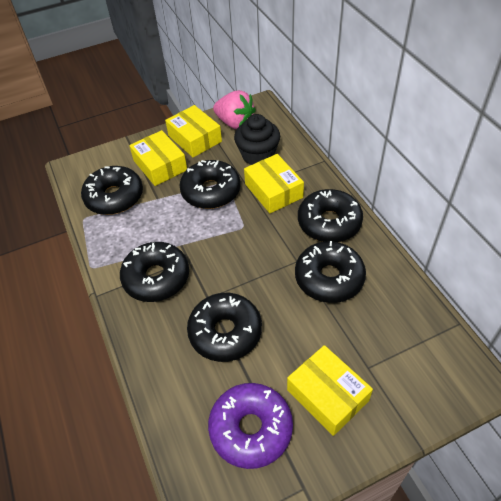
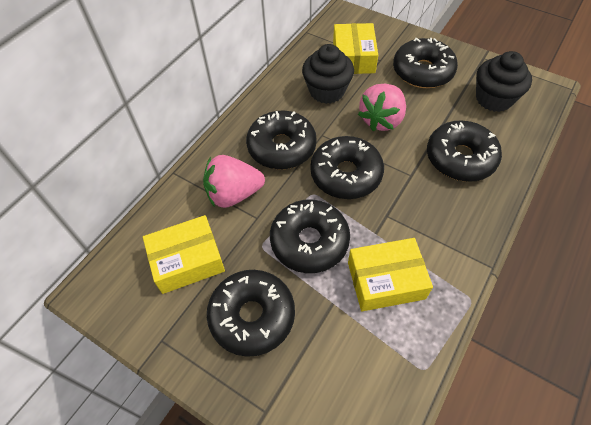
black cupcake: 1 -> 2
pink strawberry: 1 -> 2
purple donut: 1 -> 0
yellow box: 4 -> 3

